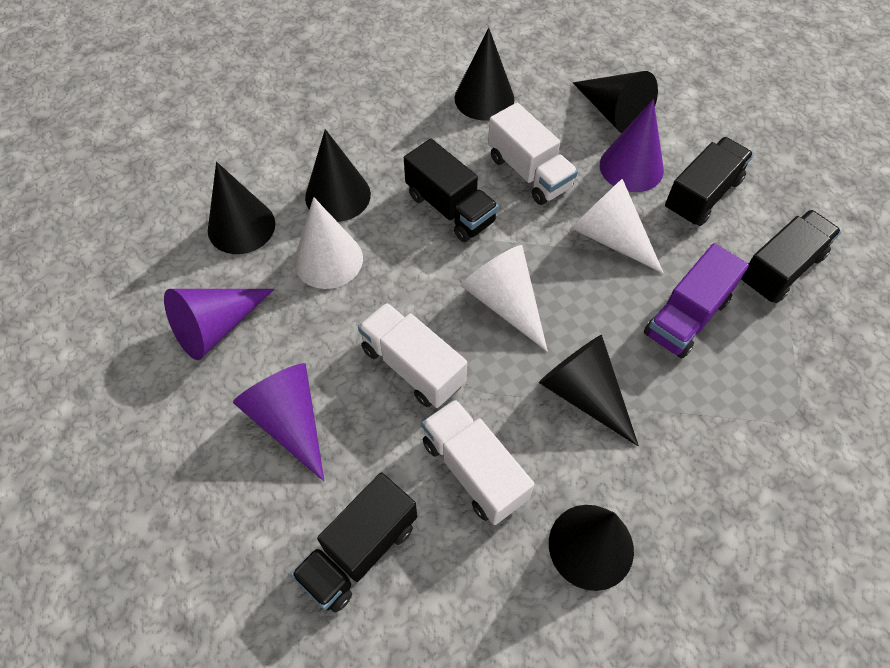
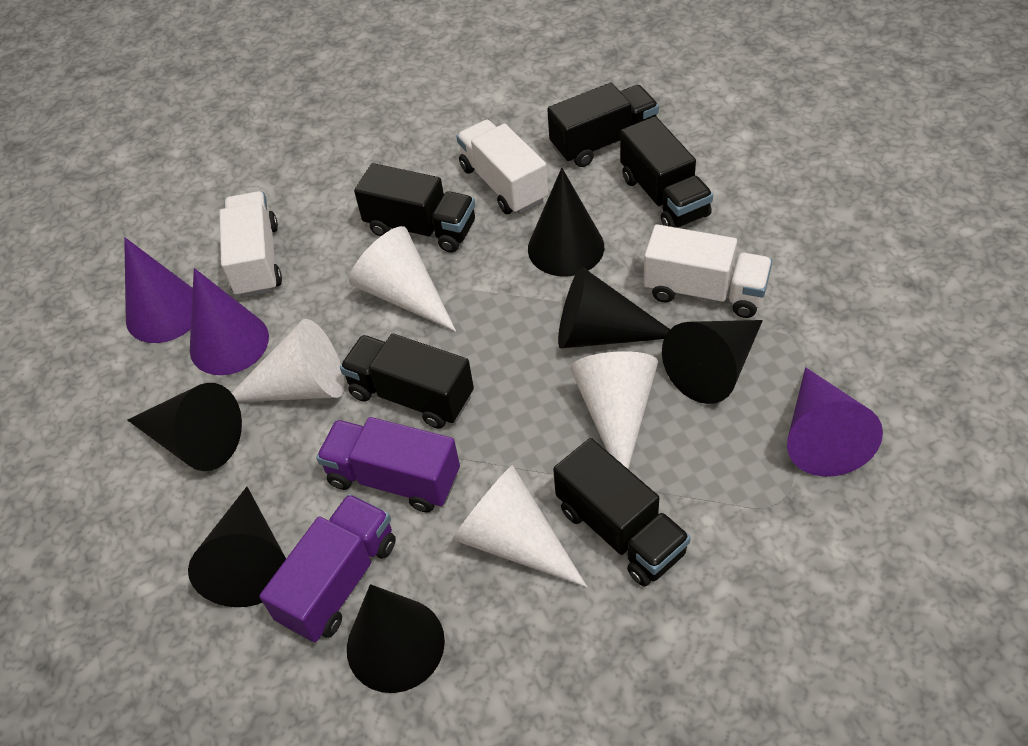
black truck: 4 -> 5
purple truck: 1 -> 2
white cone: 3 -> 4

